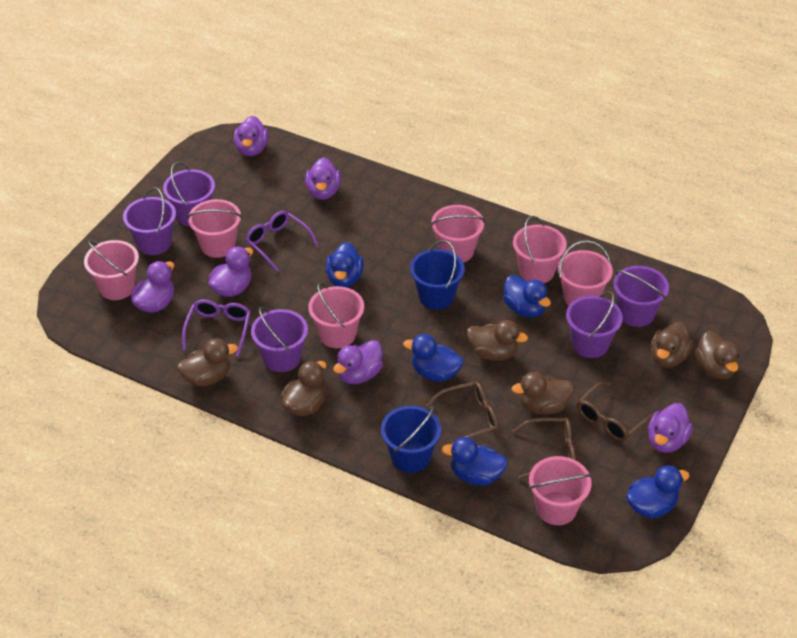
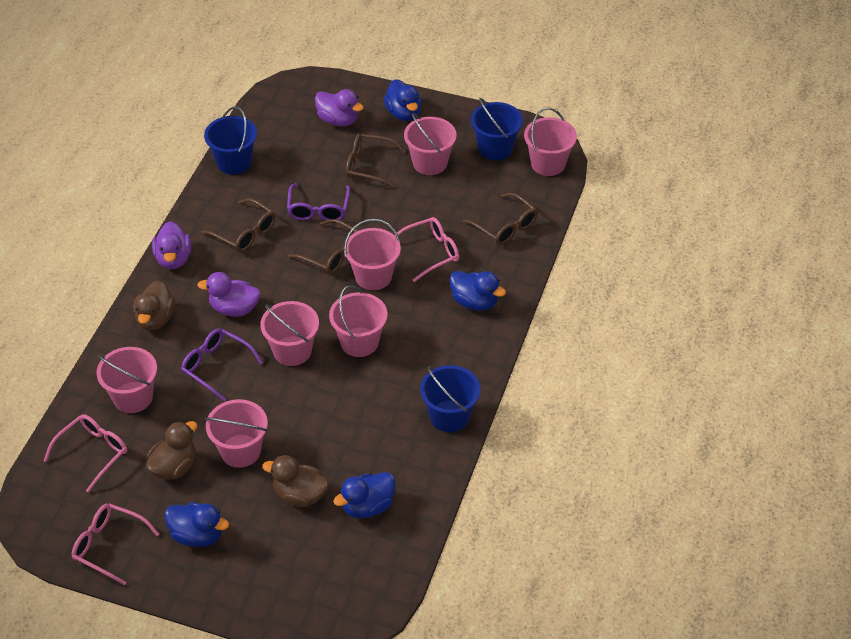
blue bucket: 2 -> 3
blue duck: 5 -> 4
brown duck: 6 -> 3
brown glasses: 3 -> 4
pink glasses: 0 -> 3
purple bucket: 5 -> 0
purple duck: 6 -> 3

